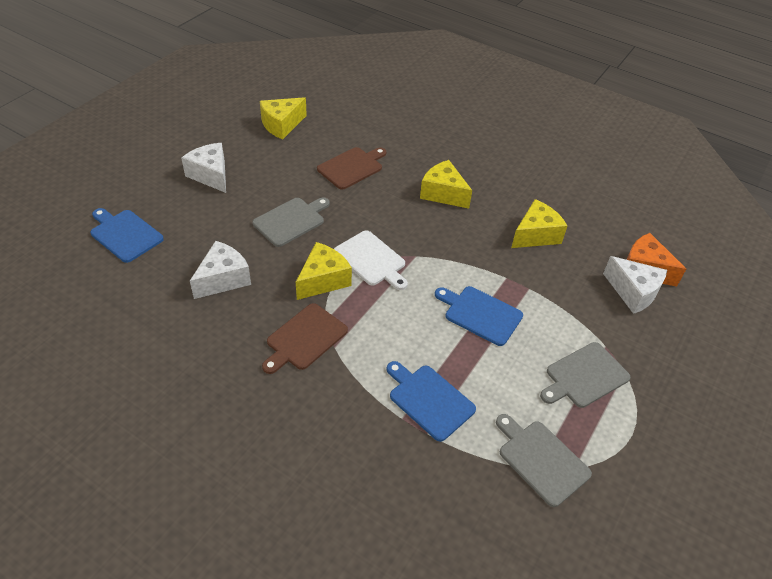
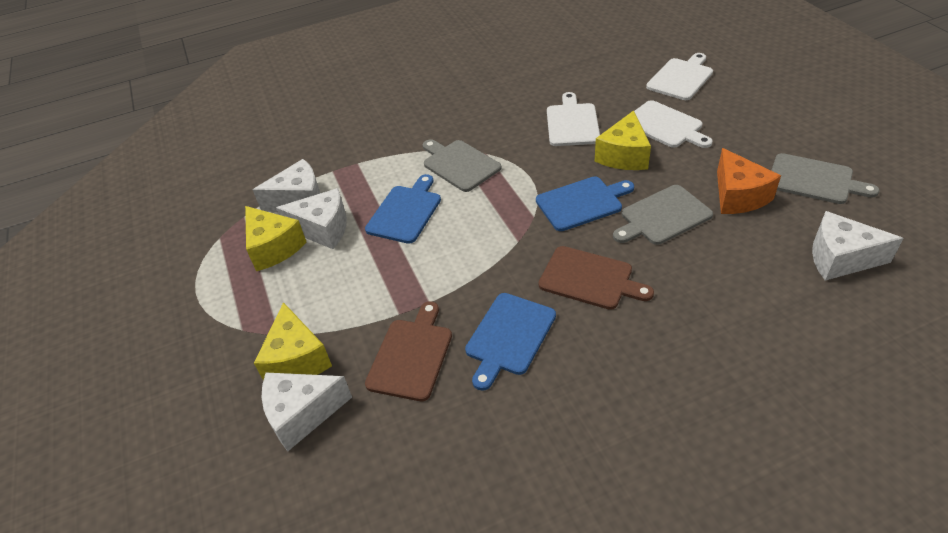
white cheese: 3 -> 4
white cutting board: 1 -> 3
yellow cheese: 4 -> 3

